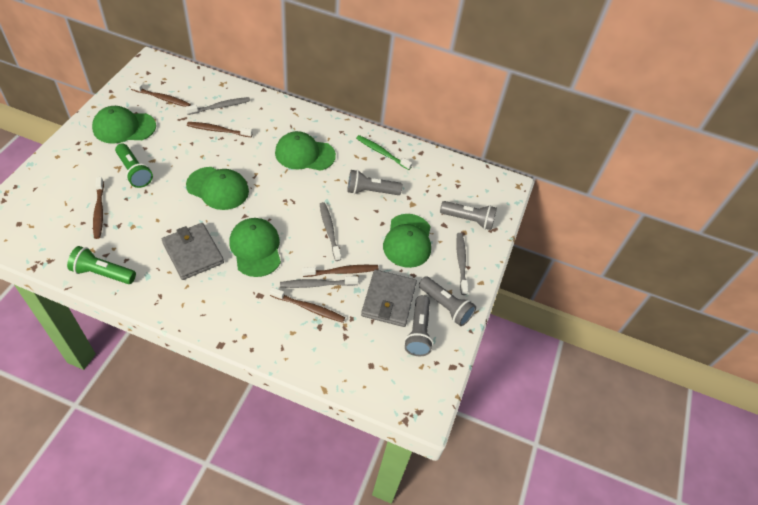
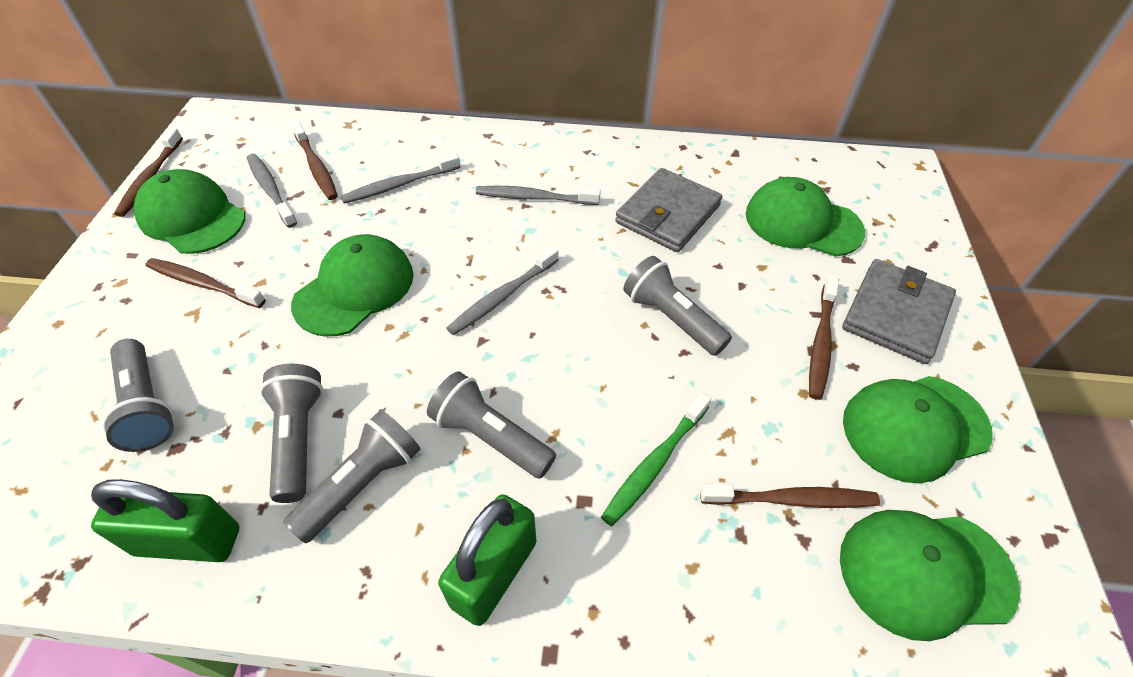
green flashlight: 2 -> 0
green padlock: 0 -> 2
grey flashlight: 4 -> 5

